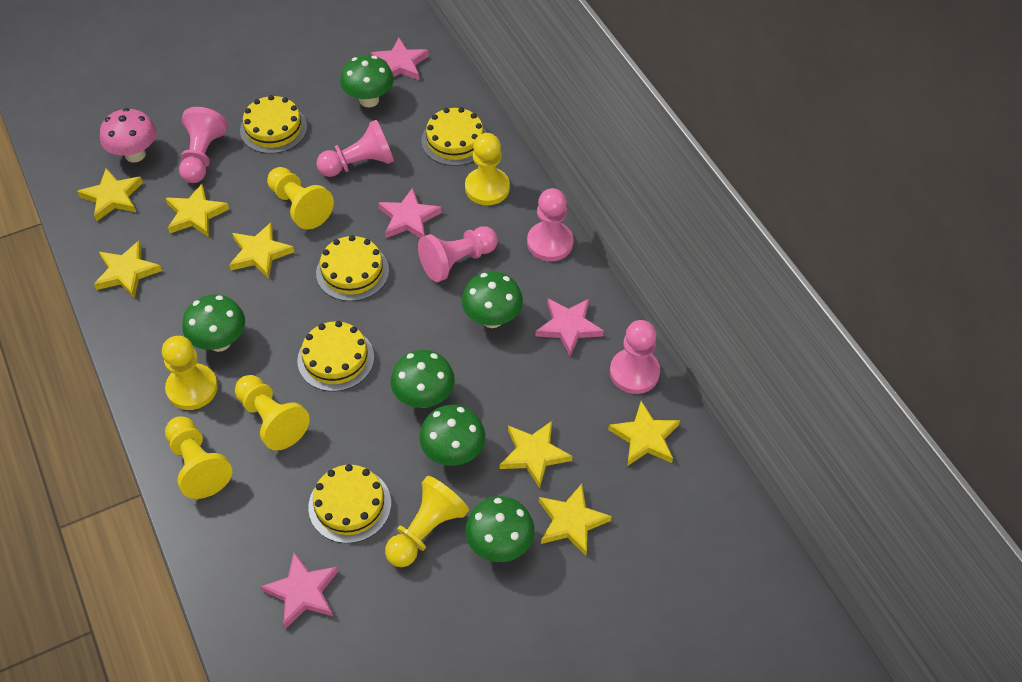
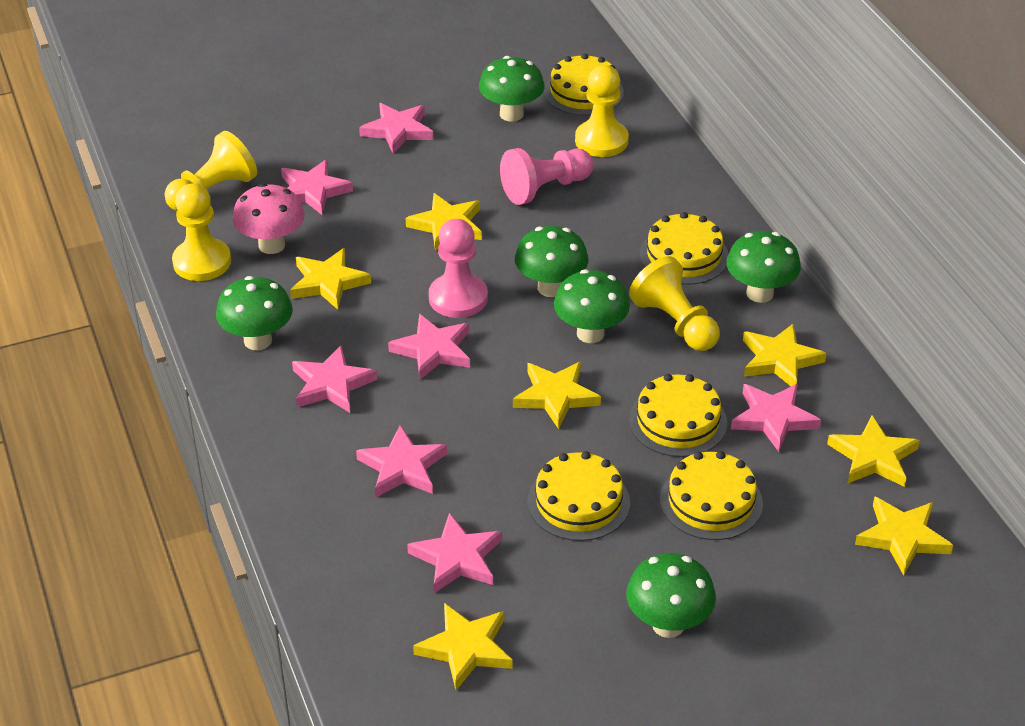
pink pawn: 5 -> 2
pink star: 4 -> 7
yellow pawn: 6 -> 4

